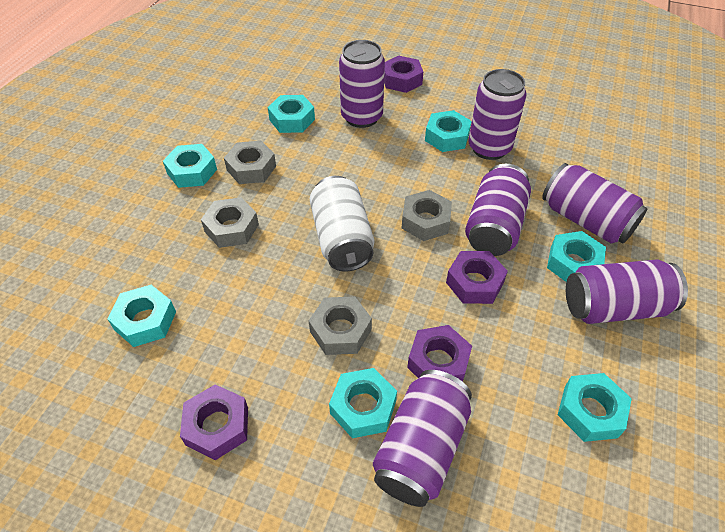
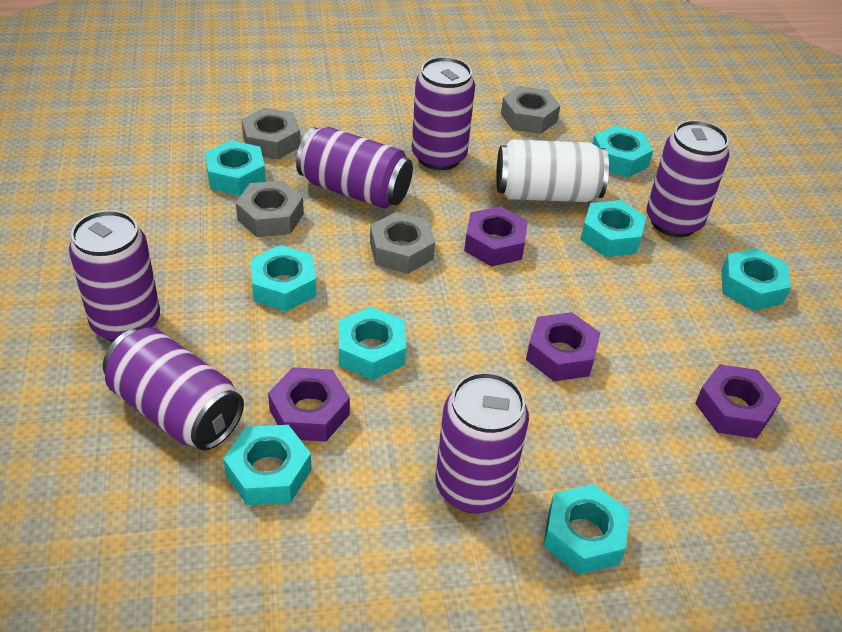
turquoise nut: 7 -> 8

